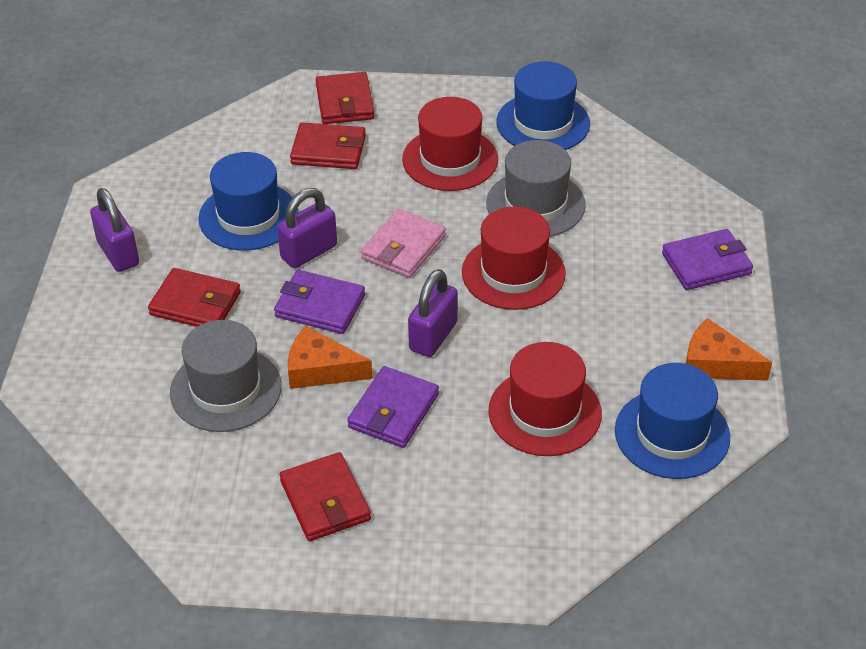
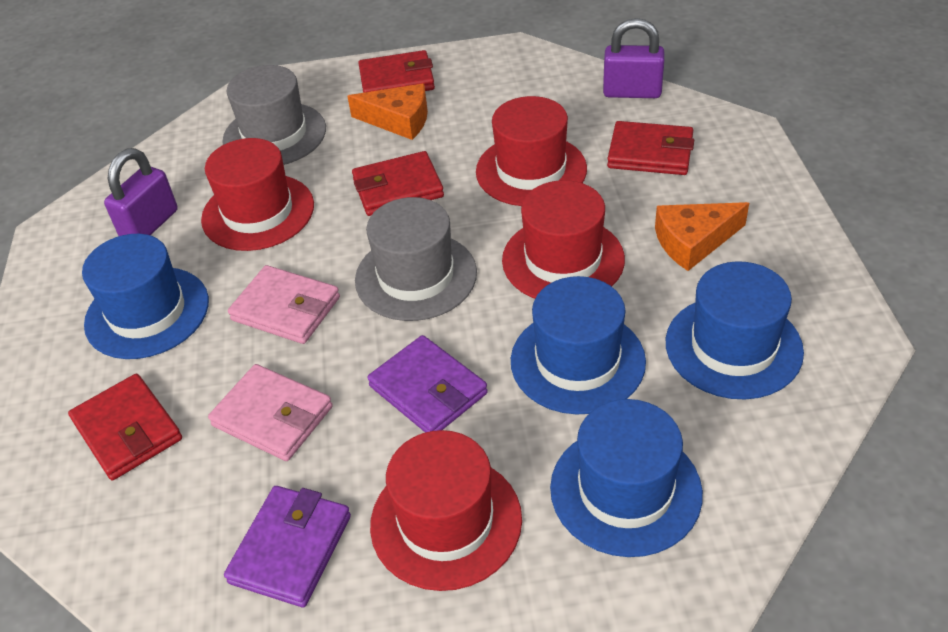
blue hat: 3 -> 4
pink wallet: 1 -> 2
purple padlock: 3 -> 2
purple wallet: 3 -> 2
red hat: 3 -> 4

